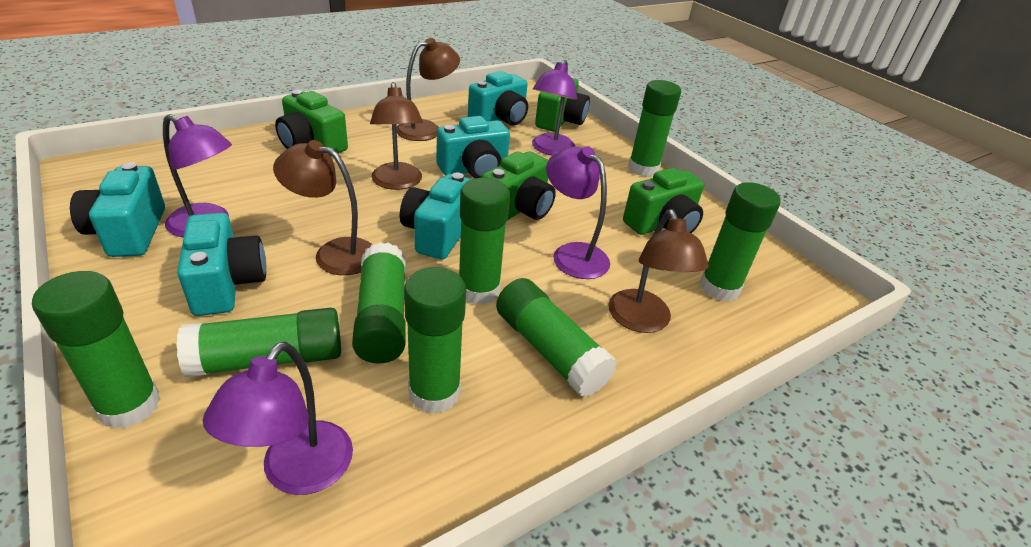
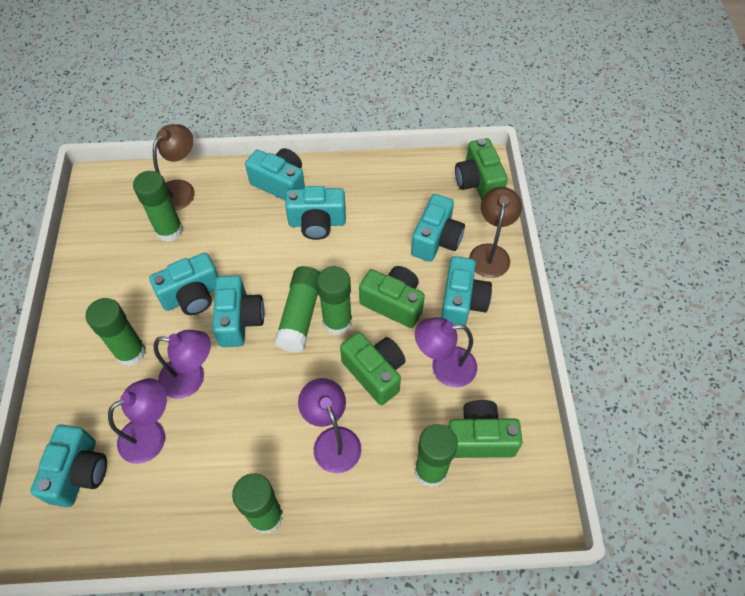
brown lamp: 4 -> 2
green glue stick: 8 -> 6
turquoise camera: 5 -> 7

